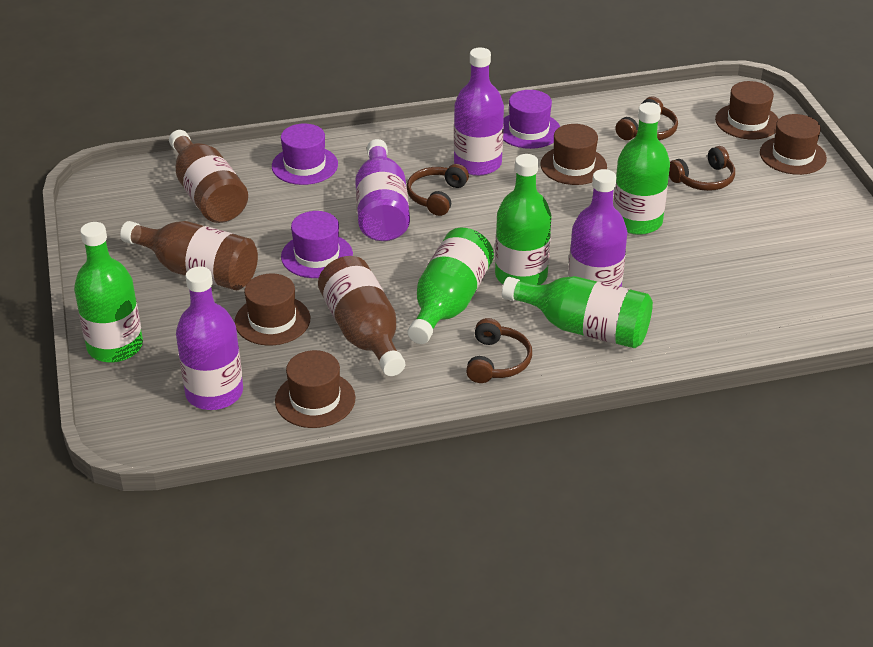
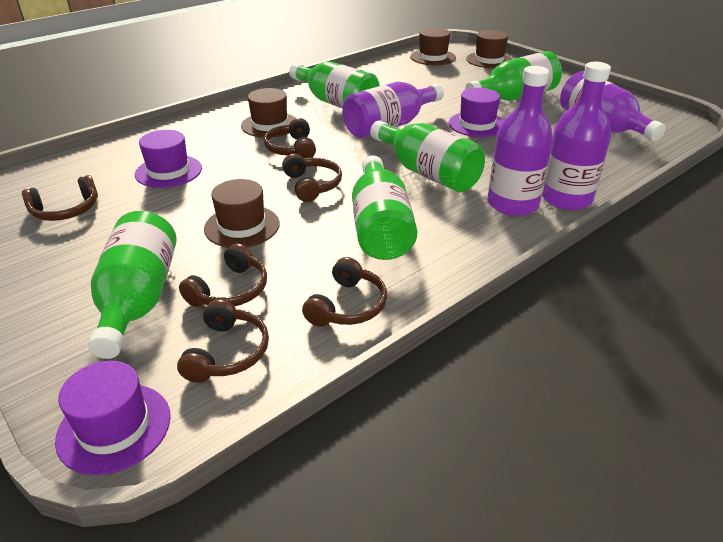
brown bottle: 3 -> 0
brown hat: 5 -> 4
brown headphones: 4 -> 6

